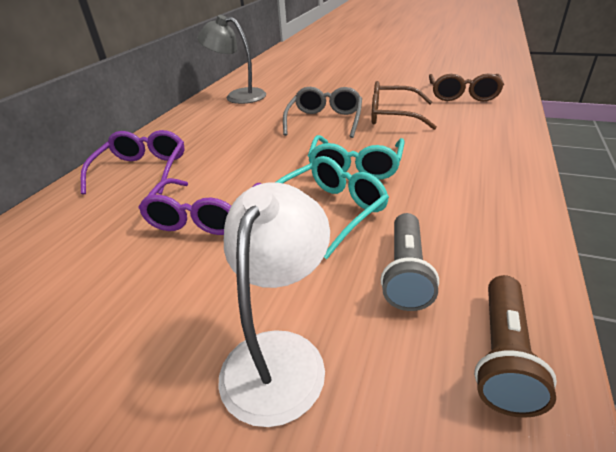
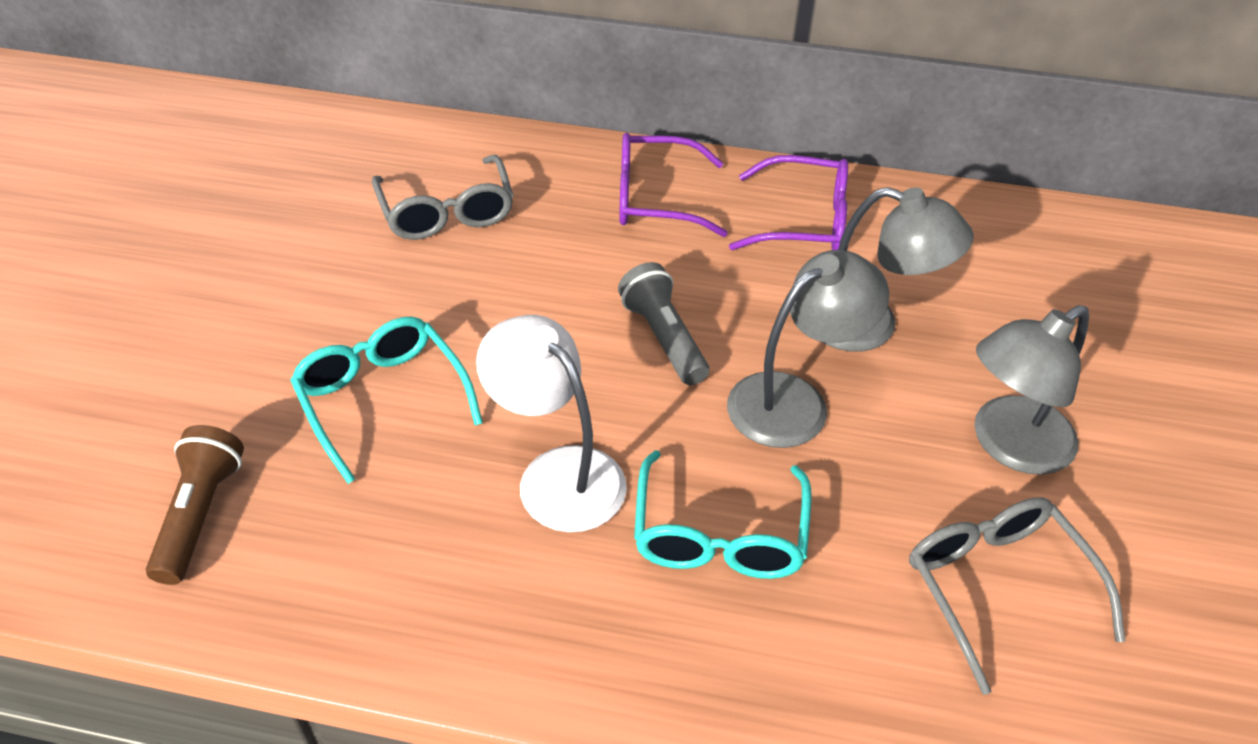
brown glasses: 2 -> 0
grey glasses: 1 -> 2
grey lamp: 1 -> 3

